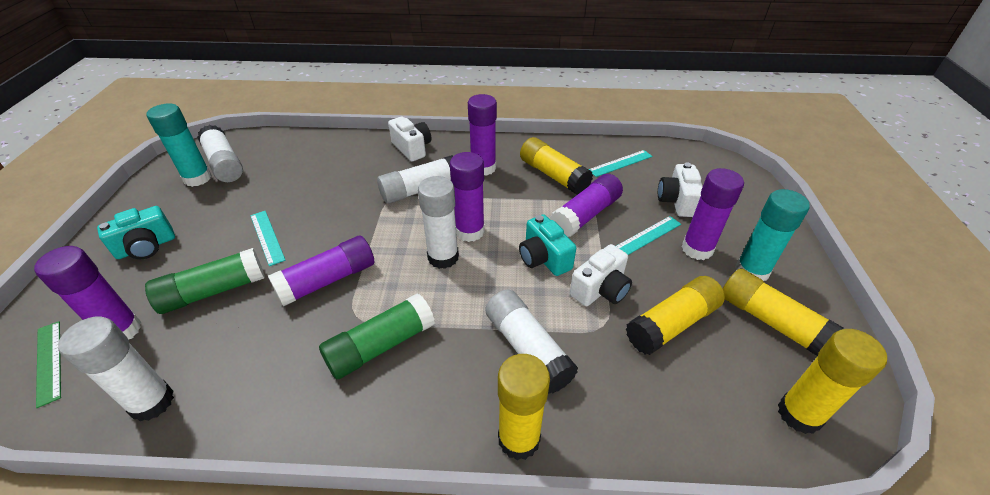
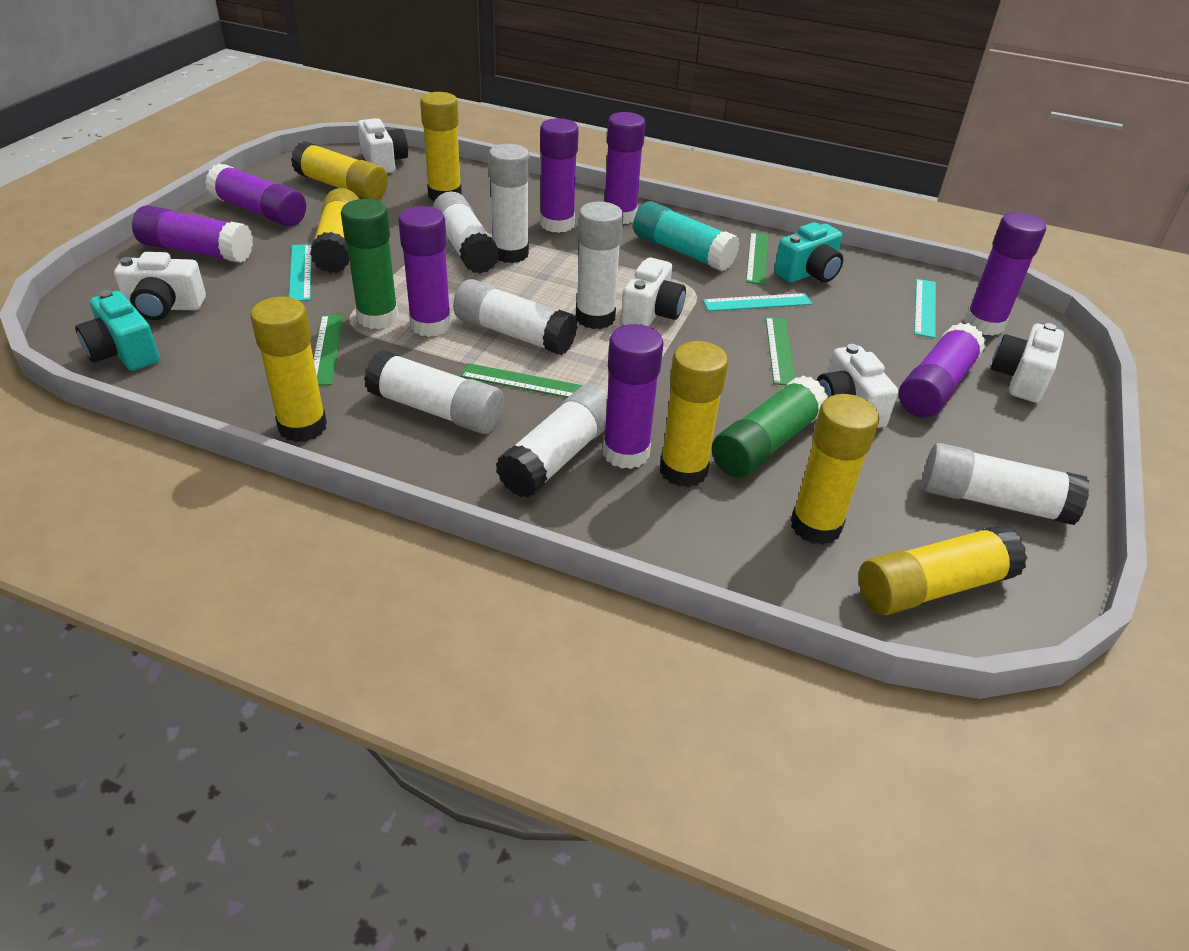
green ruler: 1 -> 4
purple glue stick: 6 -> 8
turquoise glue stick: 2 -> 1
white camera: 3 -> 5
white glue stick: 5 -> 7
yellow glue stick: 5 -> 7

